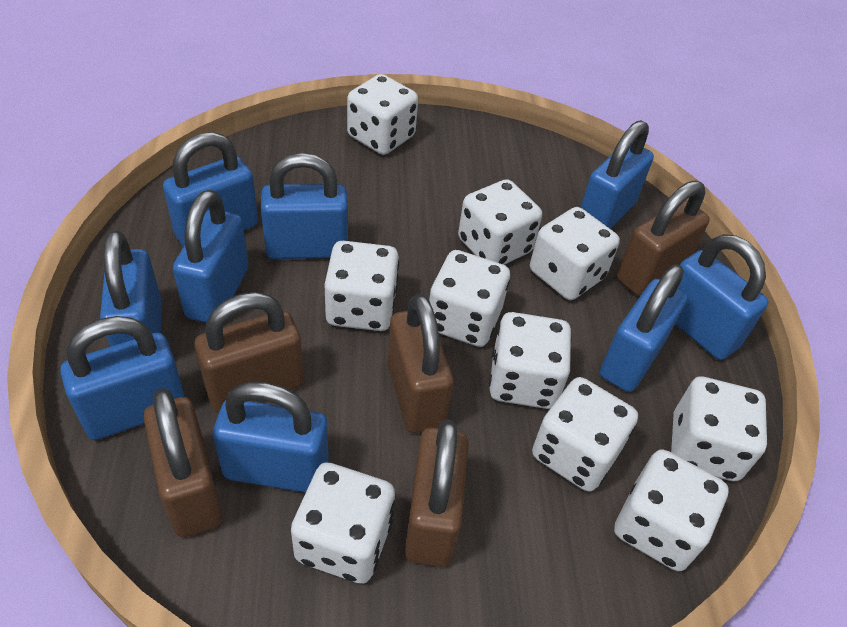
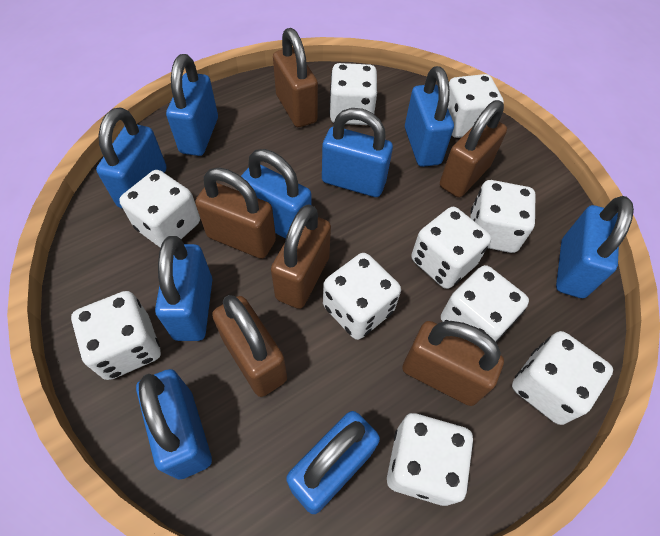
brown padlock: 5 -> 6

